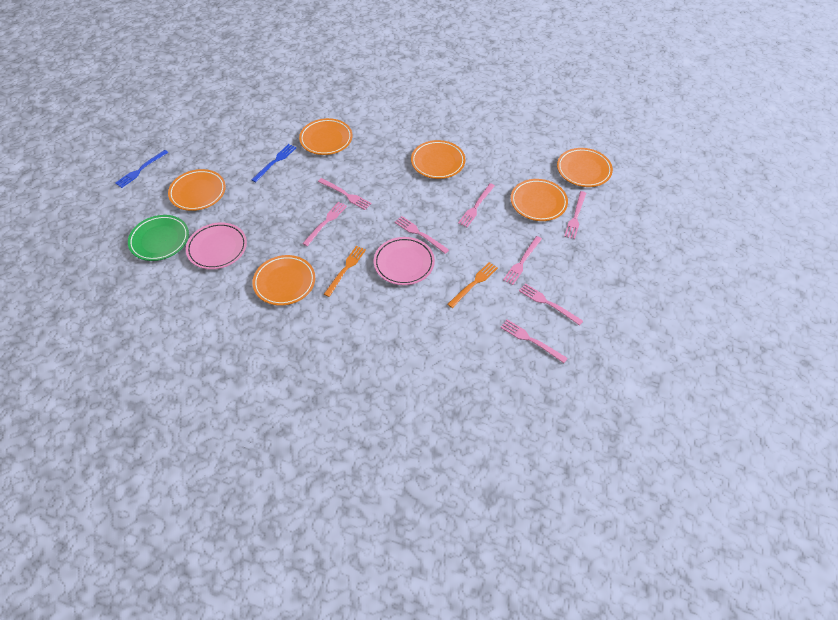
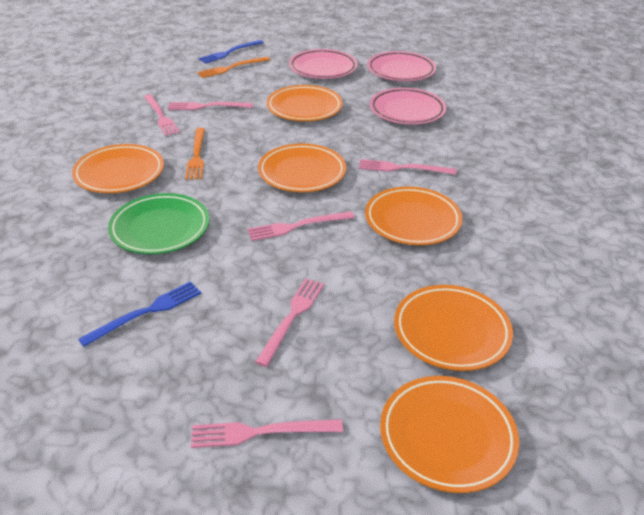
pink fork: 8 -> 6
pink plate: 2 -> 3

